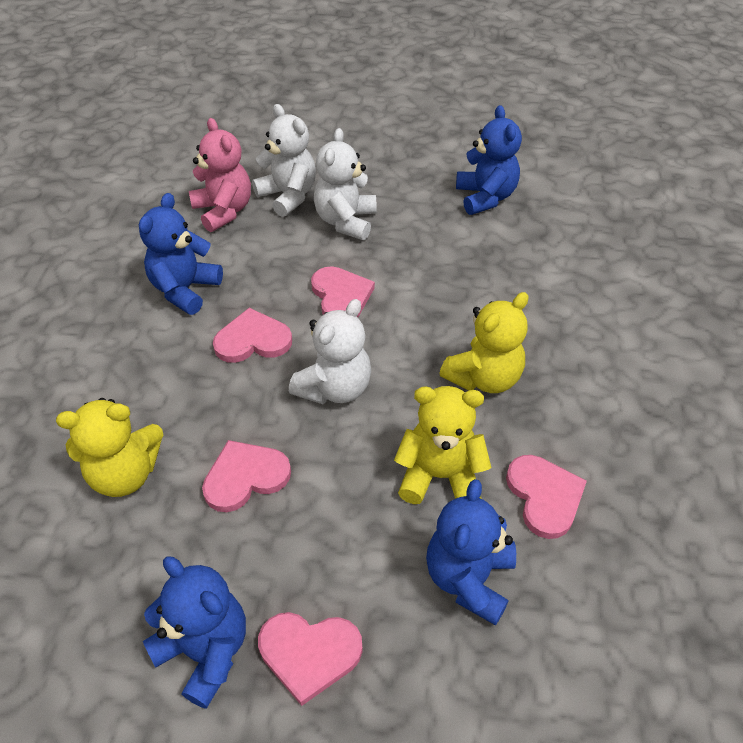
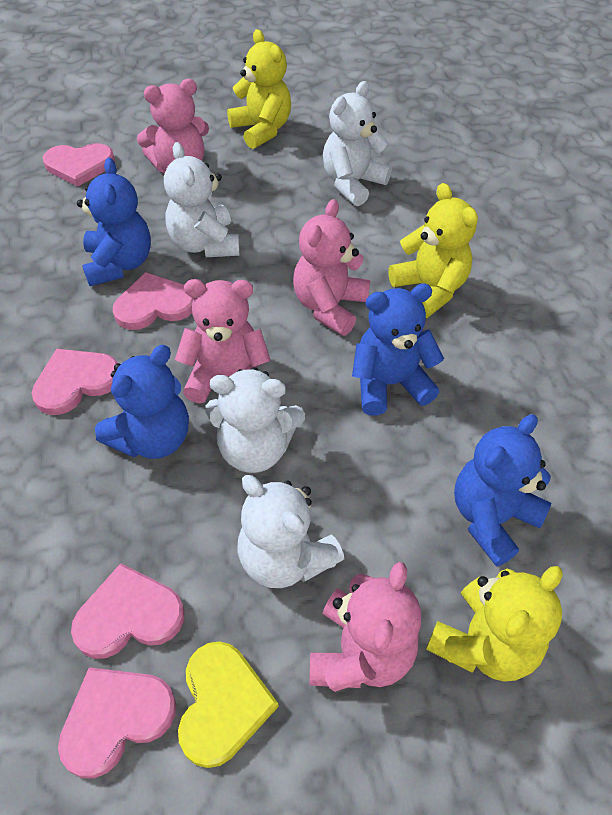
pink teddy bear: 1 -> 4
white teddy bear: 3 -> 4
yellow heart: 0 -> 1

